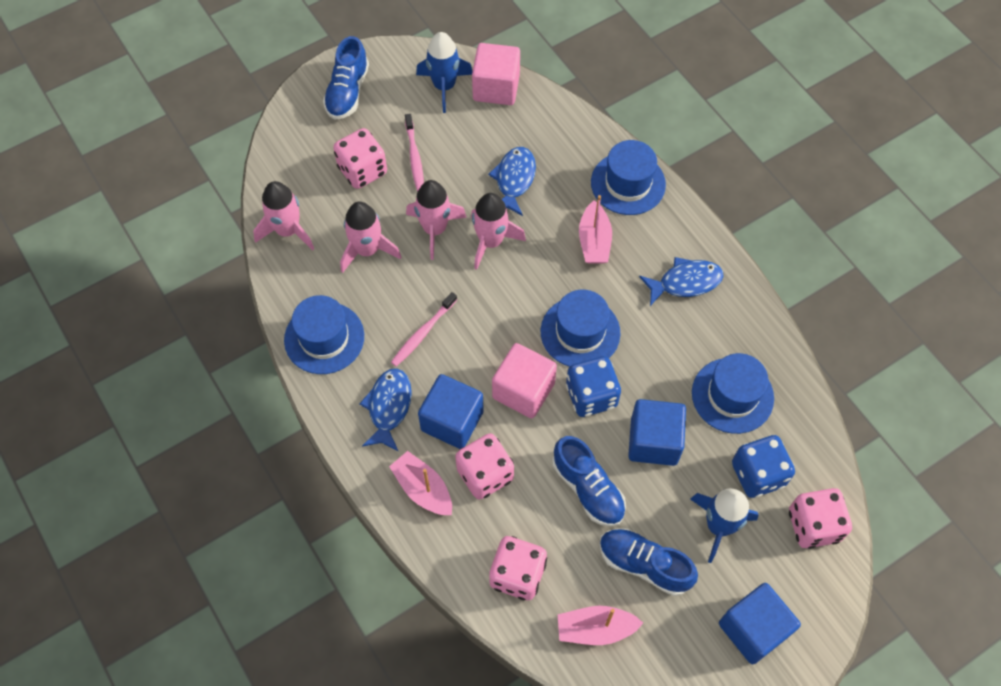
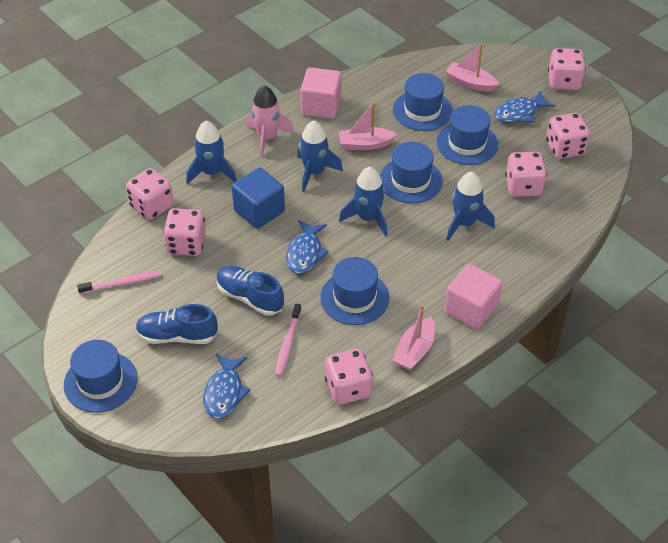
blue cube: 3 -> 1
blue dice: 2 -> 0
blue hat: 4 -> 5
blue rocket: 2 -> 4
blue shoe: 3 -> 2
pink dice: 4 -> 6
pink rocket: 4 -> 1

